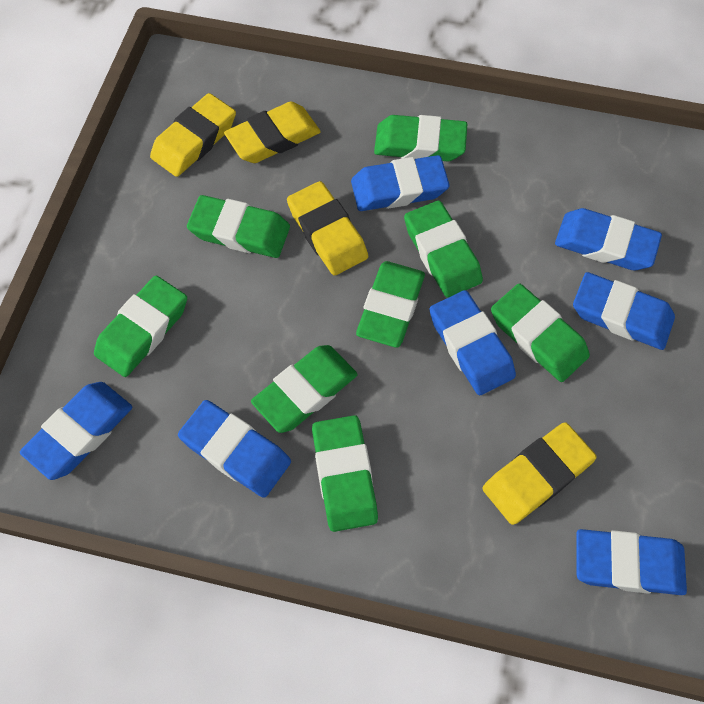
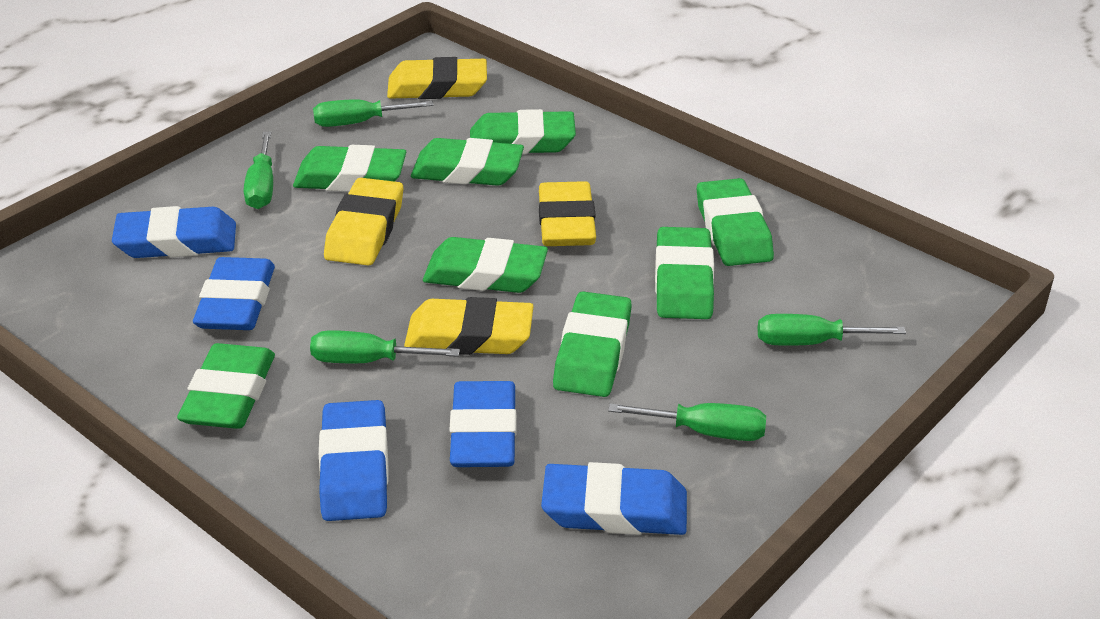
blue eraser: 7 -> 5
green screwdriver: 0 -> 5

